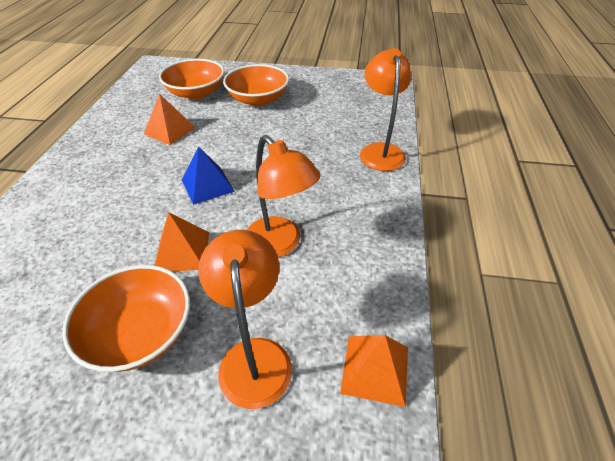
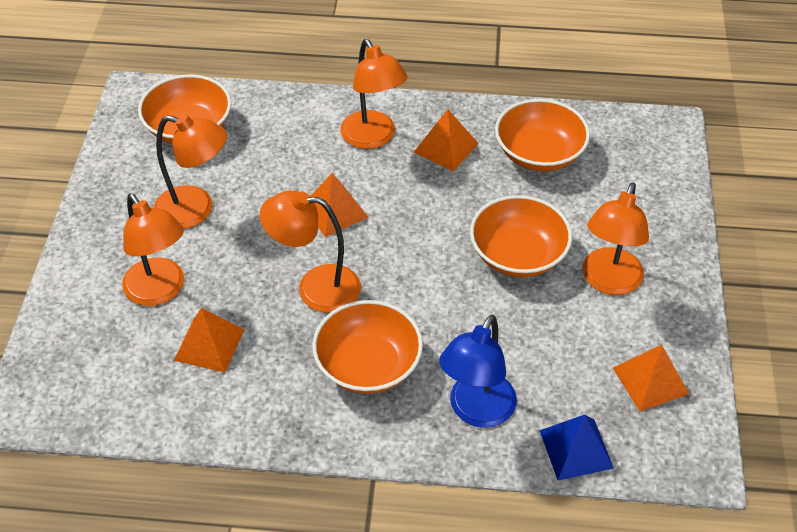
blue lamp: 0 -> 1
orange bowl: 3 -> 4
orange lamp: 3 -> 5
orange pyramid: 3 -> 4

